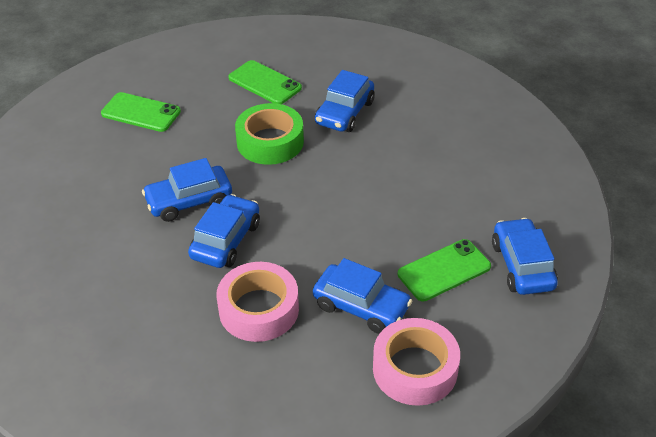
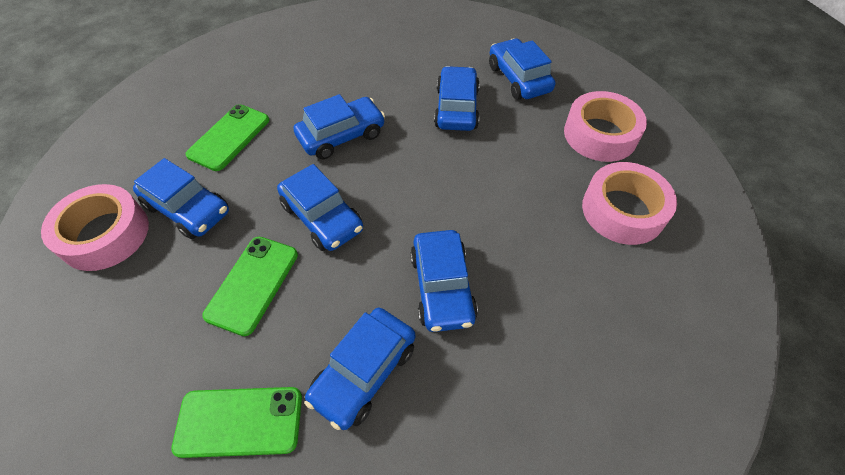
blue car: 5 -> 7
green tape: 1 -> 0
pink tape: 2 -> 3

